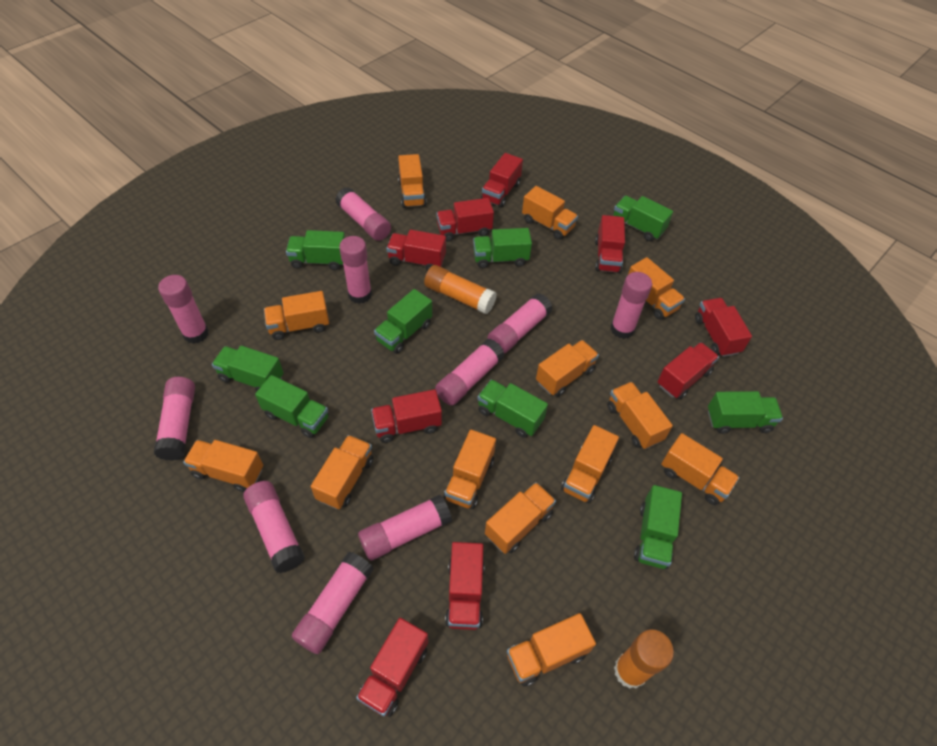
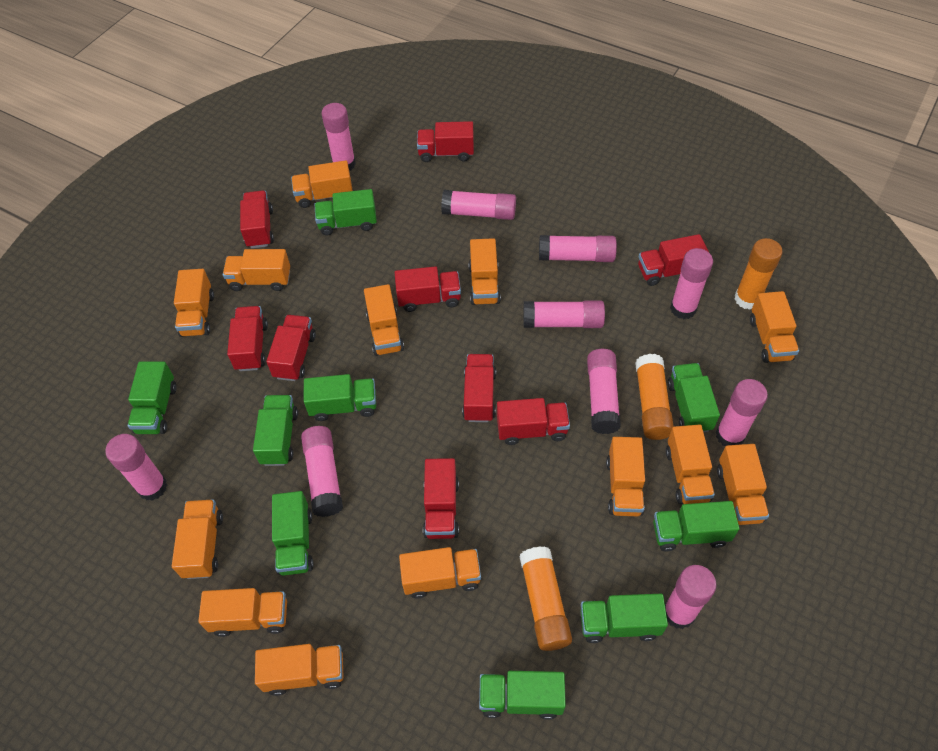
orange glue stick: 2 -> 3

